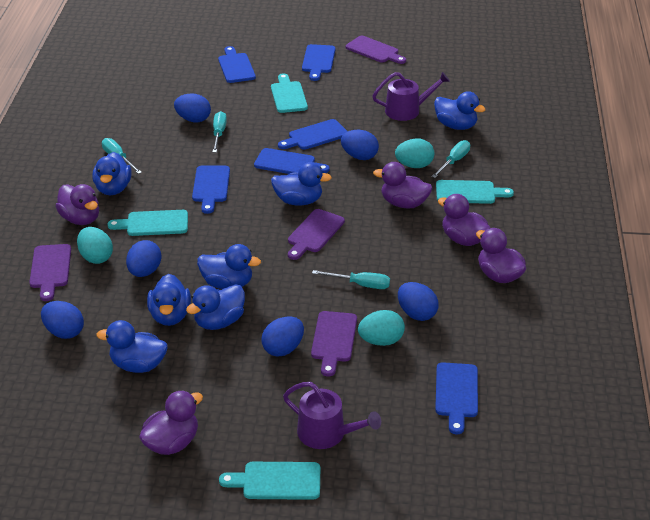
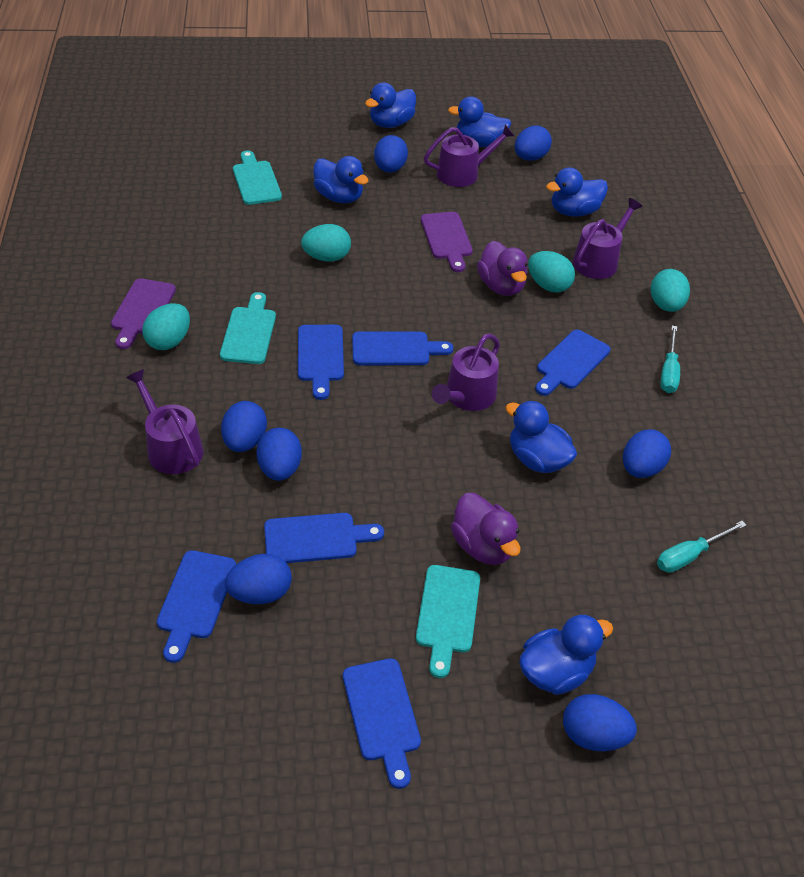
blue duck: 7 -> 6
blue egg: 6 -> 7
purple cutting board: 4 -> 2
purple duck: 5 -> 2
purple watering can: 2 -> 4
turquoise cutting board: 4 -> 3
turquoise egg: 3 -> 4
turquoise screwdriver: 4 -> 2

